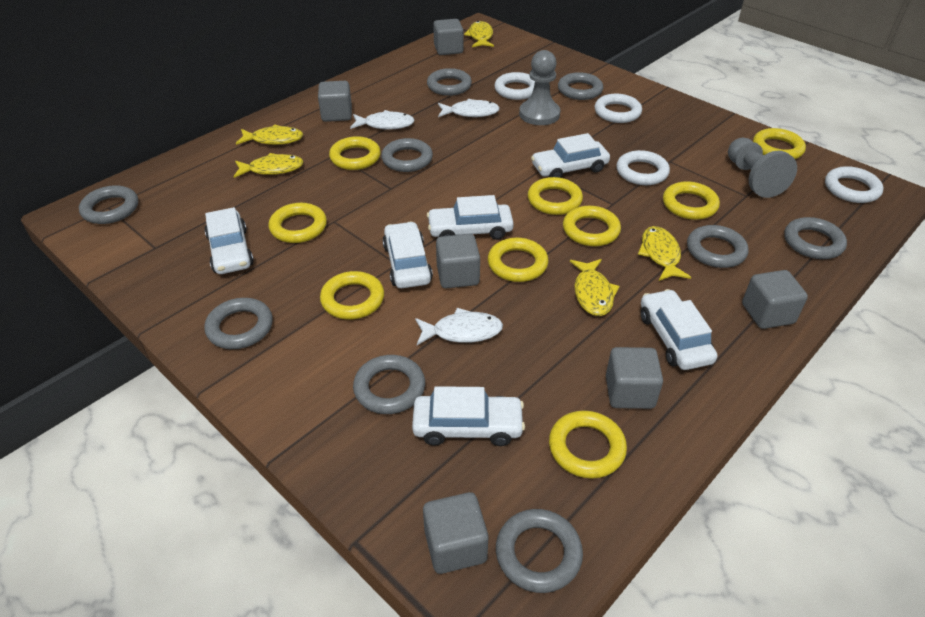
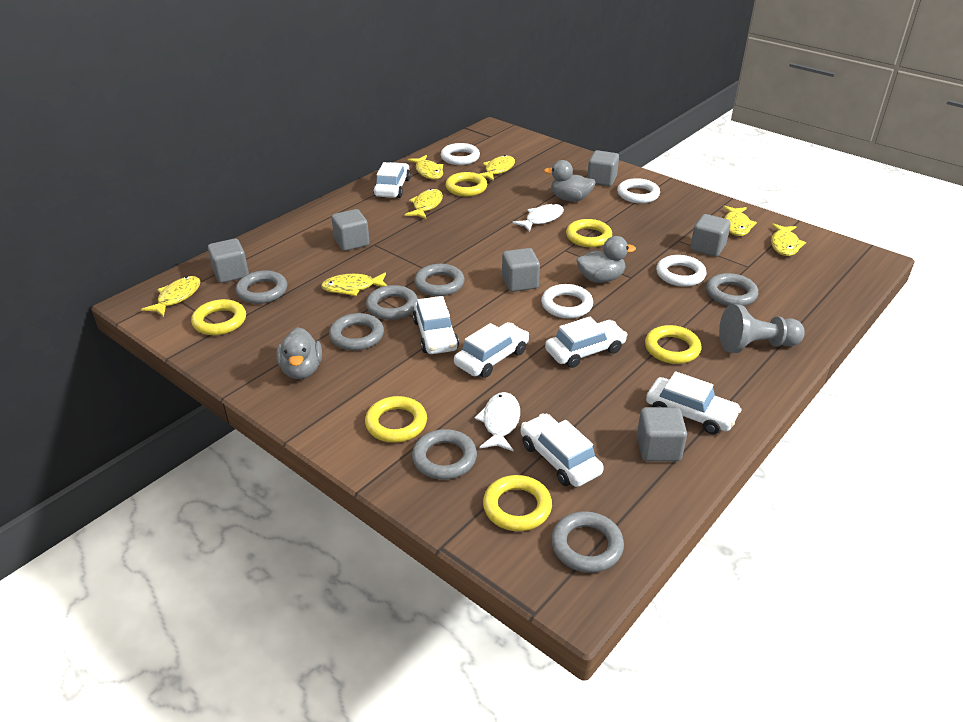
grey duck: 0 -> 3
grey pawn: 2 -> 1
grey ring: 9 -> 7
white fish: 3 -> 2
yellow fish: 5 -> 7
yellow ring: 9 -> 6

